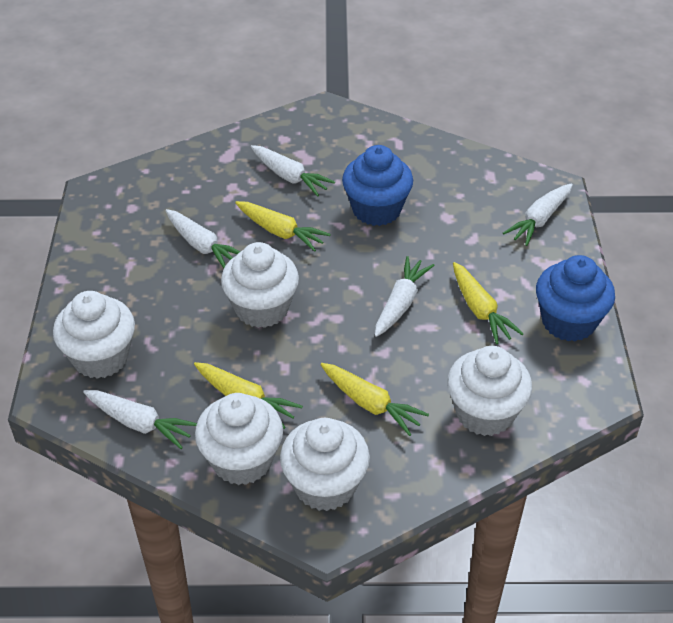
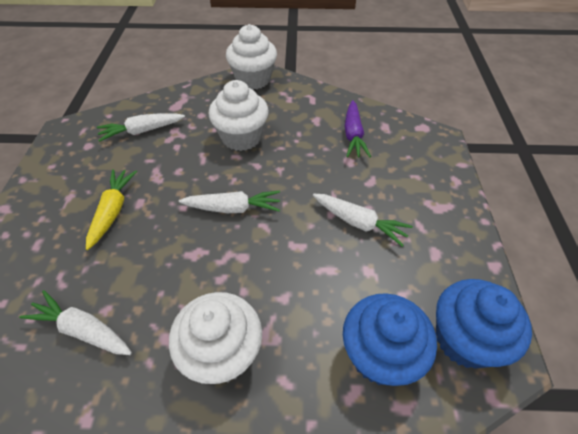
purple carrot: 0 -> 1
white carrot: 5 -> 4
white cupcake: 5 -> 3
yellow carrot: 4 -> 1

